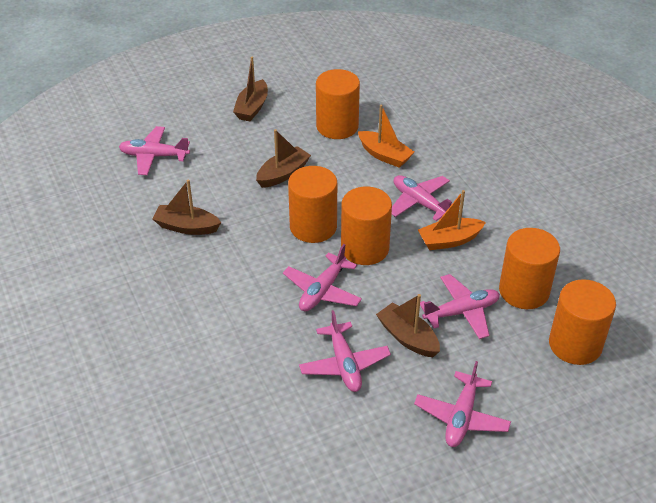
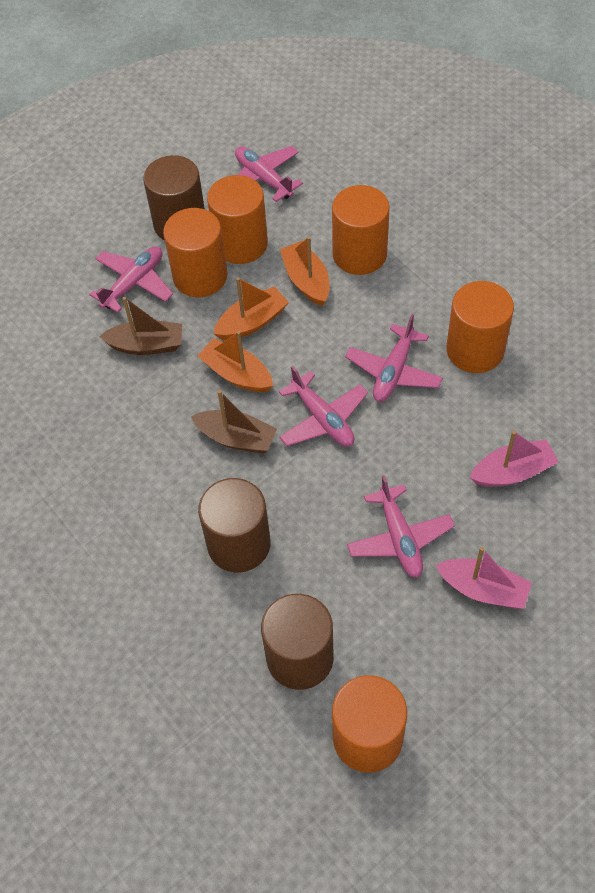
brown boat: 4 -> 2
brown cylinder: 0 -> 3
orange boat: 2 -> 3
pink boat: 0 -> 2
pink plane: 6 -> 5

